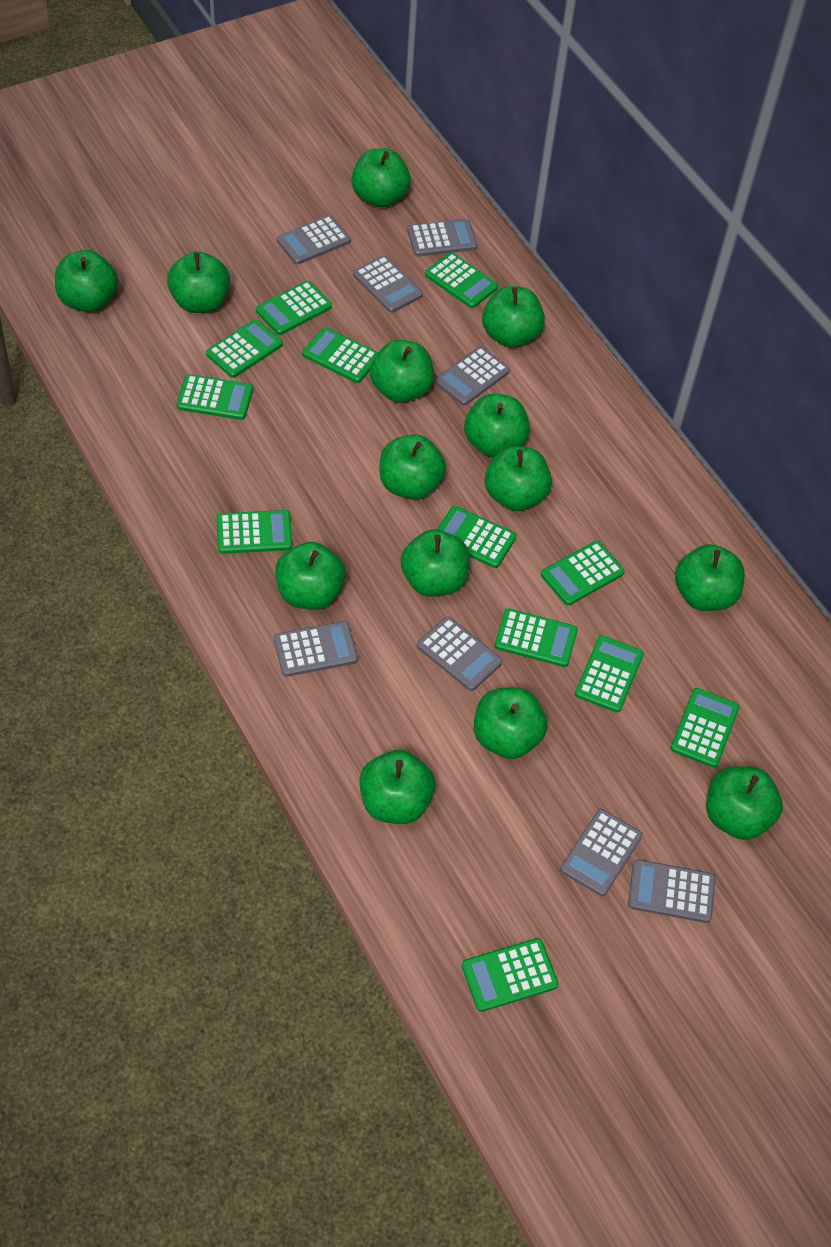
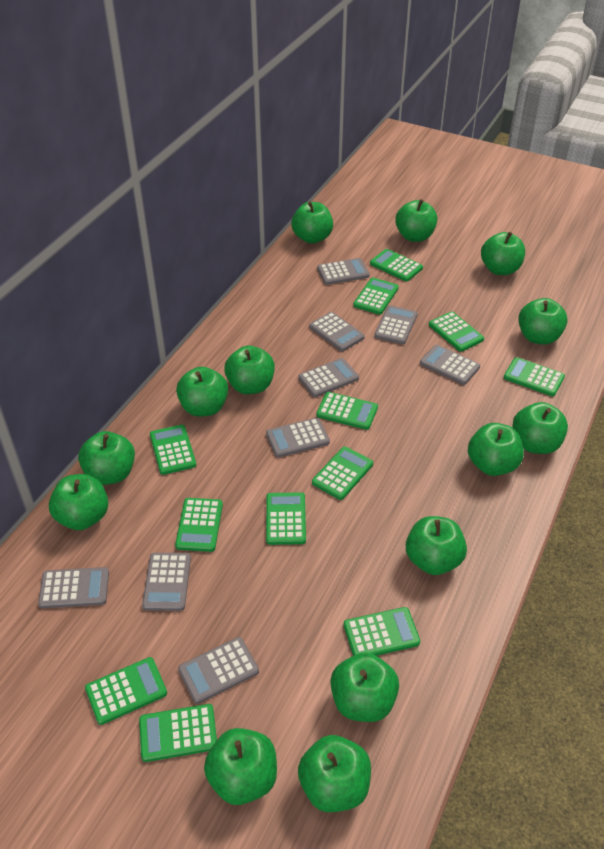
grey calculator: 8 -> 9

